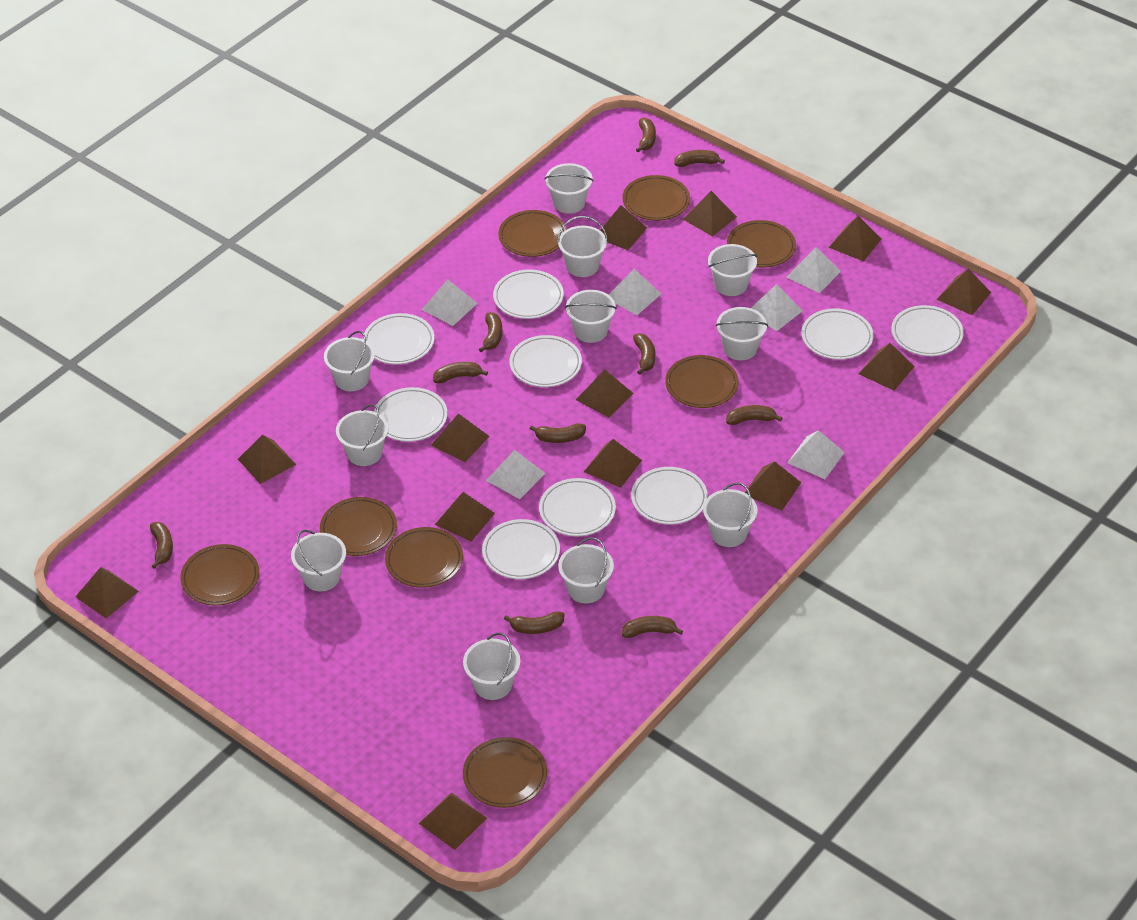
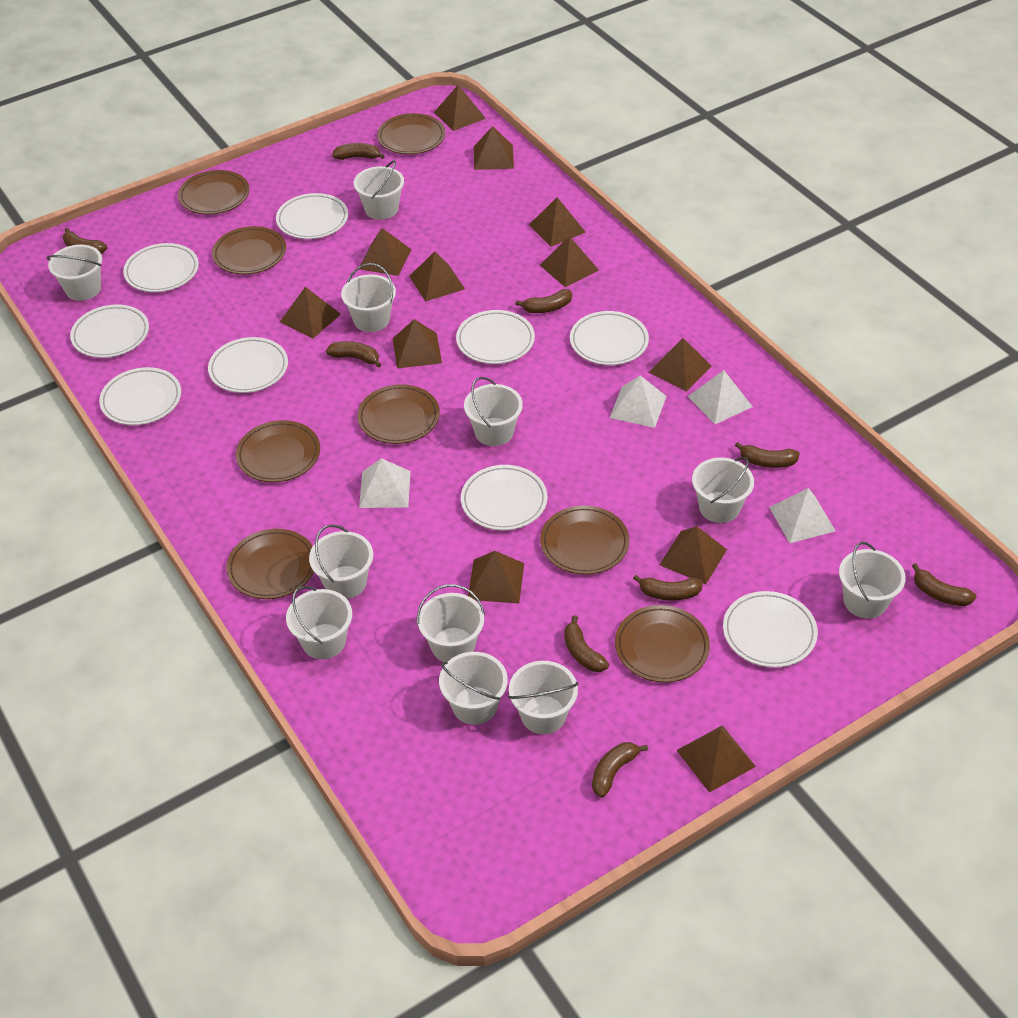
brown banana: 10 -> 9
brown pyramid: 13 -> 12
white pyramid: 6 -> 4

